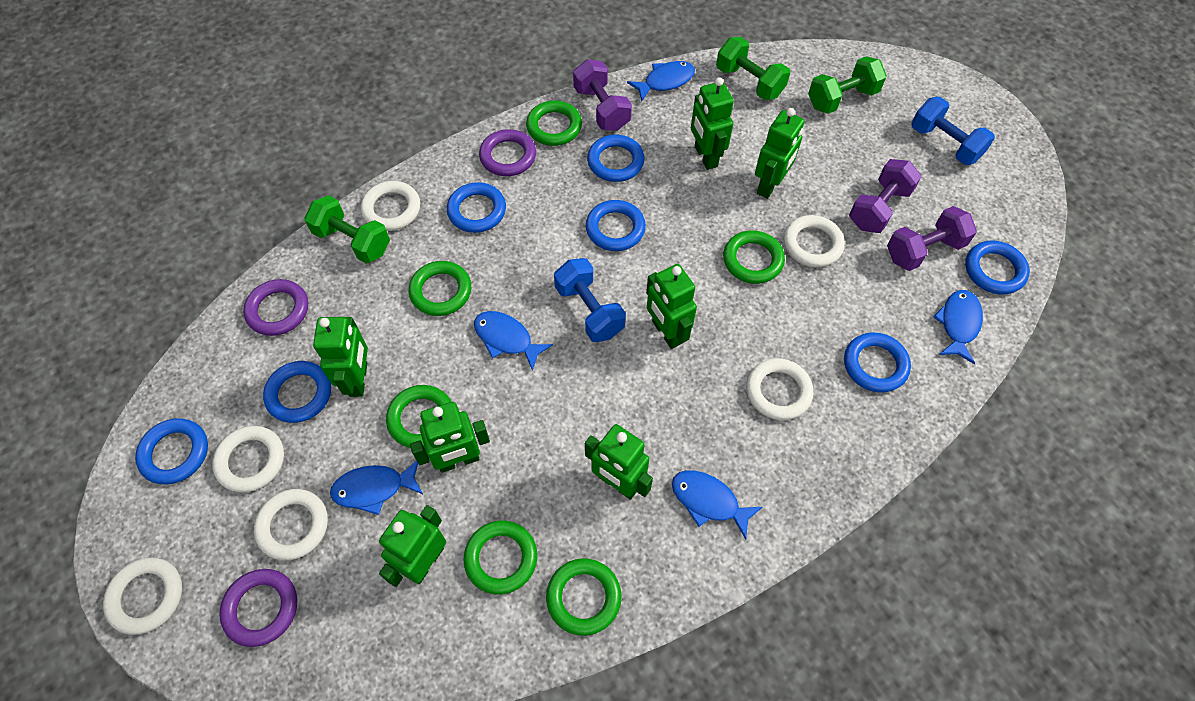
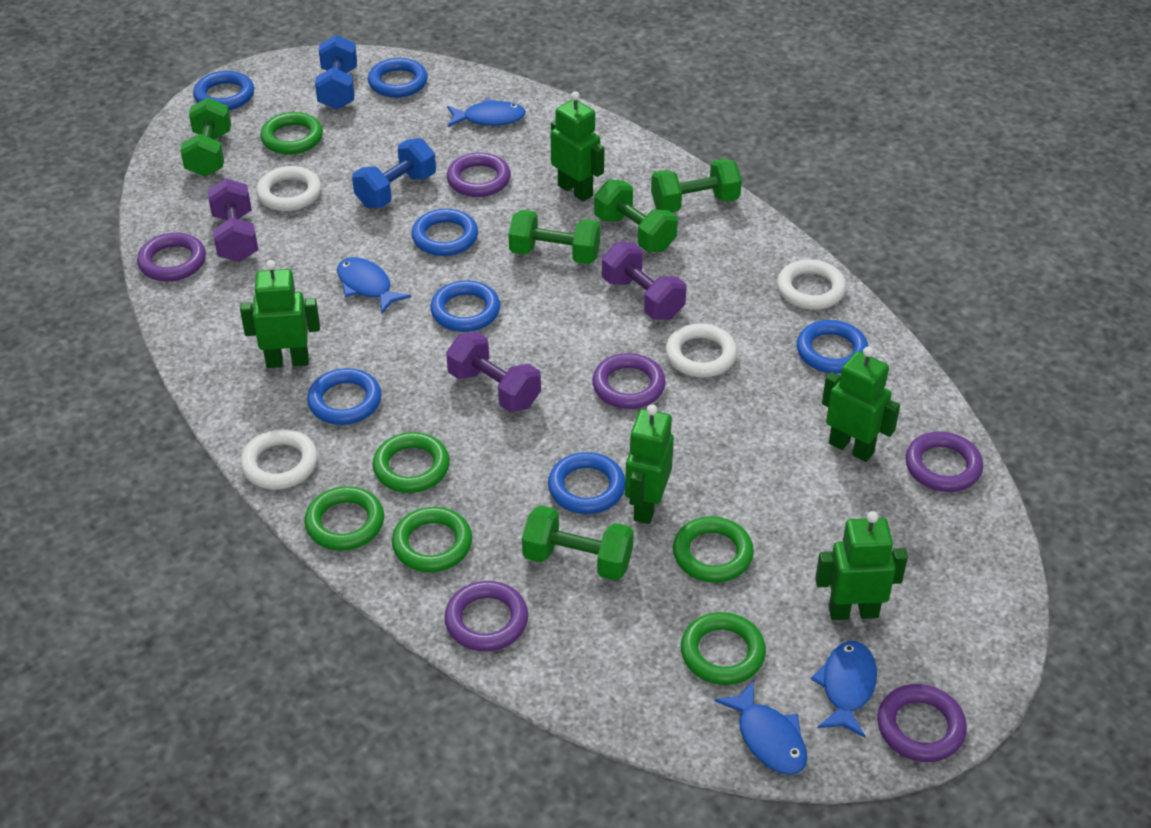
blue fish: 5 -> 4
green dumbbell: 3 -> 5
green robot: 7 -> 5
purple ring: 3 -> 6
white ring: 6 -> 4

